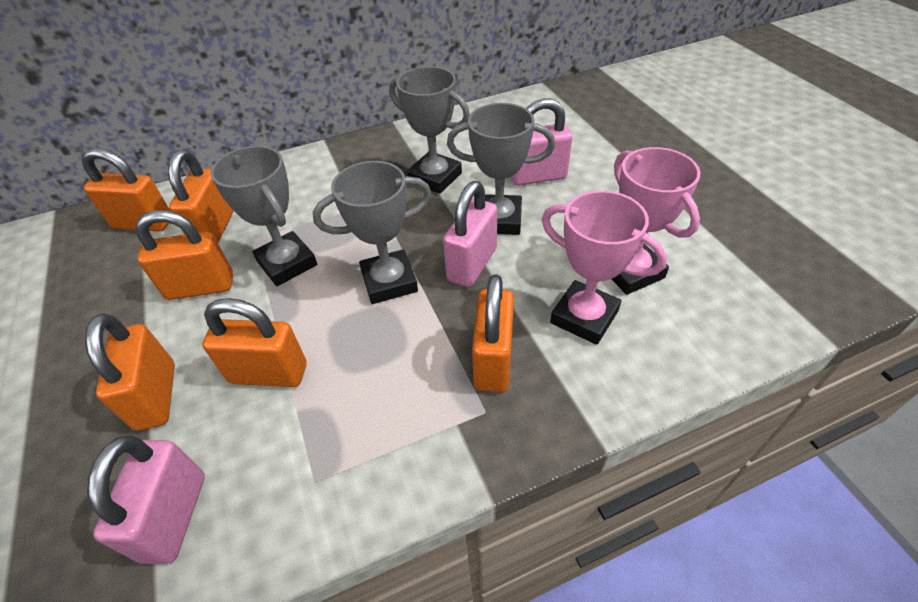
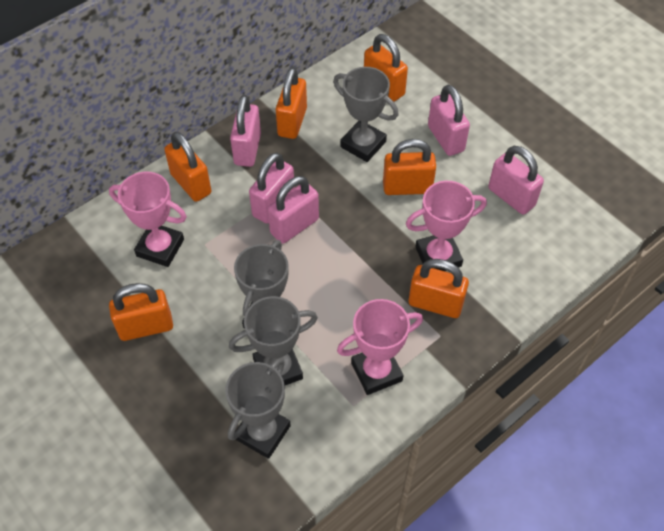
pink padlock: 3 -> 5
pink trophy: 2 -> 3

